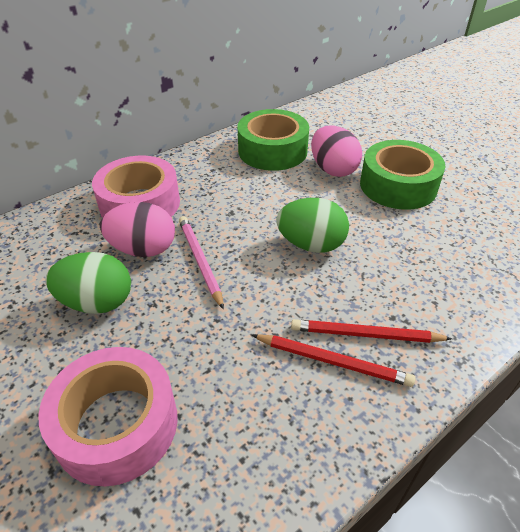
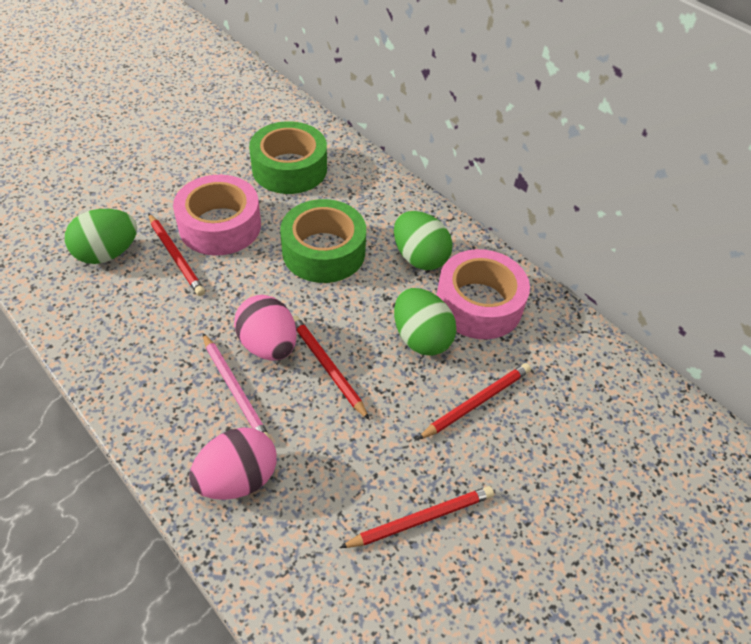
green egg: 2 -> 3
red pencil: 2 -> 4

